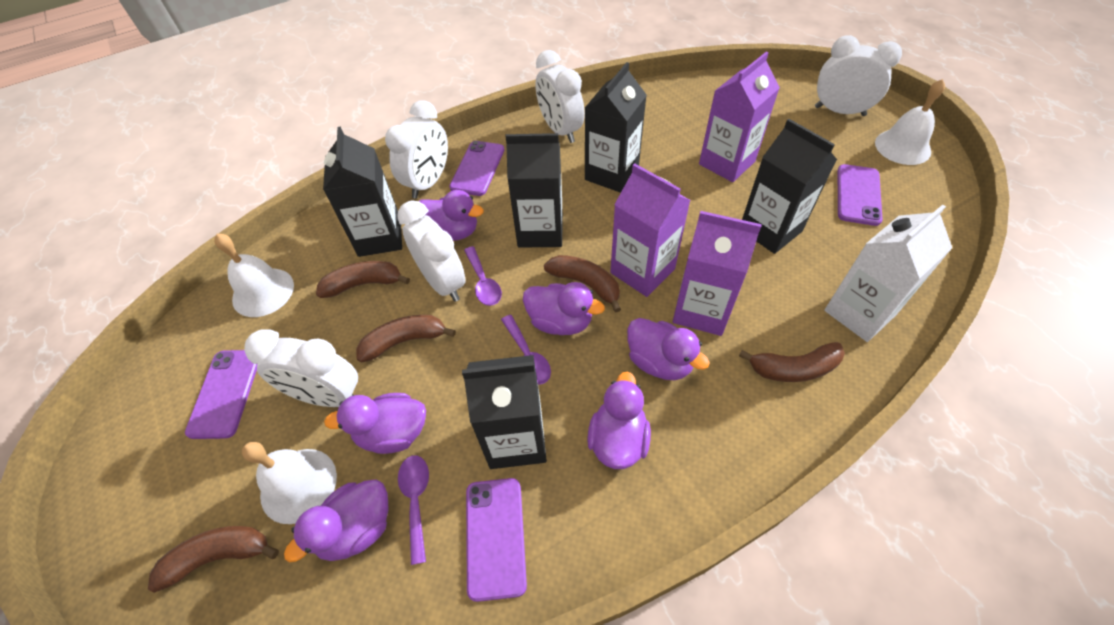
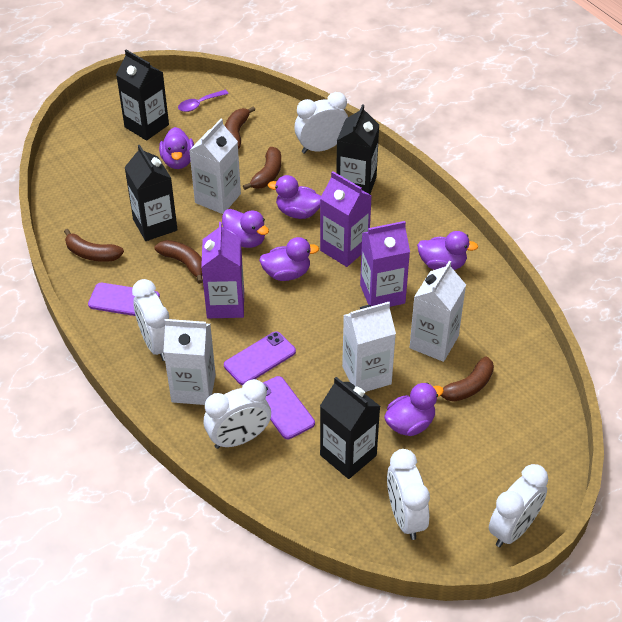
black carton: 5 -> 4
purple phone: 4 -> 3
purple spoon: 3 -> 1
white bell: 3 -> 0
white carton: 1 -> 4

